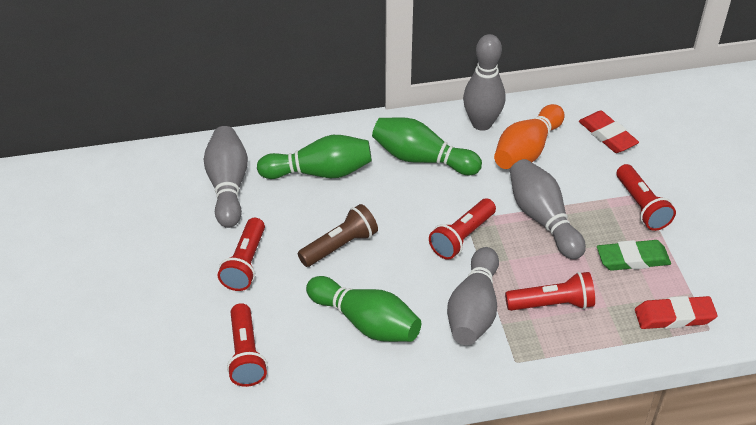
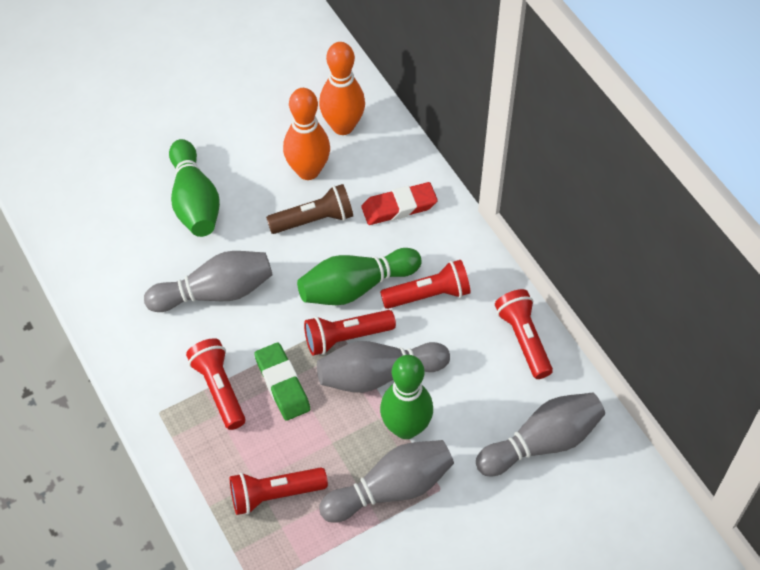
orange bowling pin: 1 -> 2
red eraser: 2 -> 1

